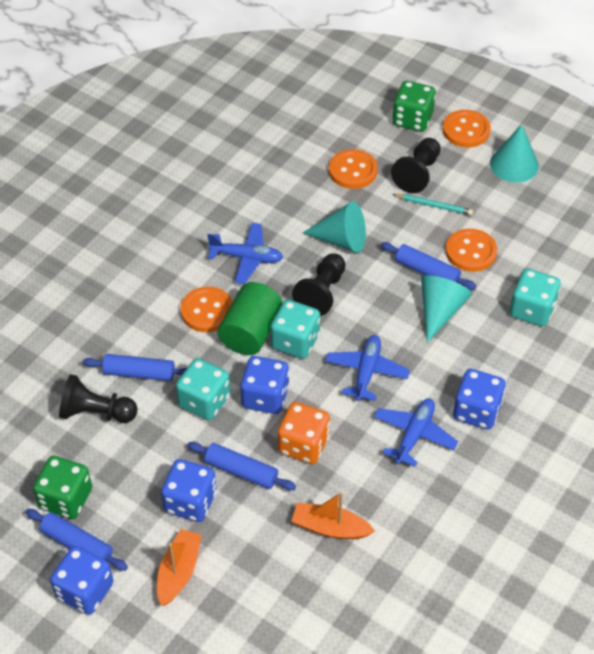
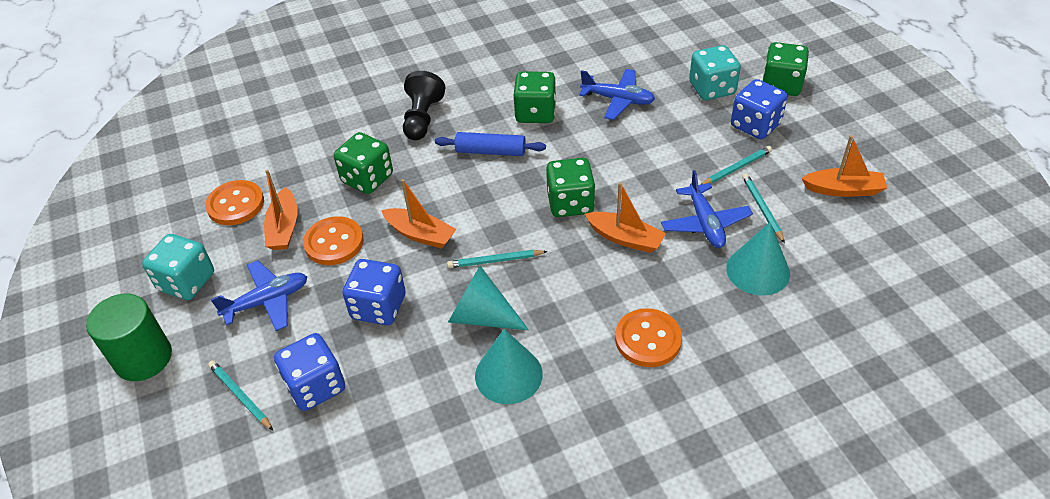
black pawn: 3 -> 1
blue dice: 4 -> 3
blue rolling pin: 4 -> 1
green dice: 2 -> 4
orange boat: 2 -> 4
orange button: 4 -> 3
orange dice: 1 -> 0
turquoise dice: 3 -> 2
turquoise pencil: 1 -> 4

